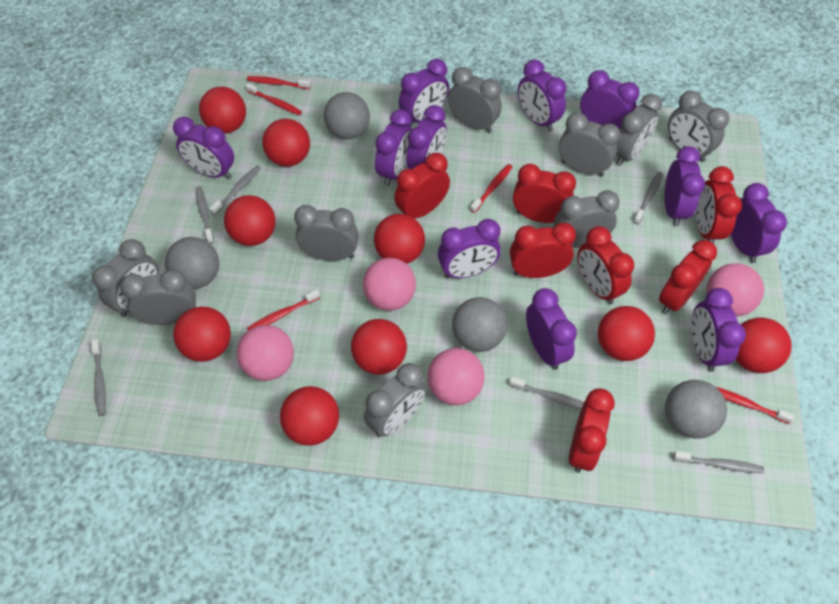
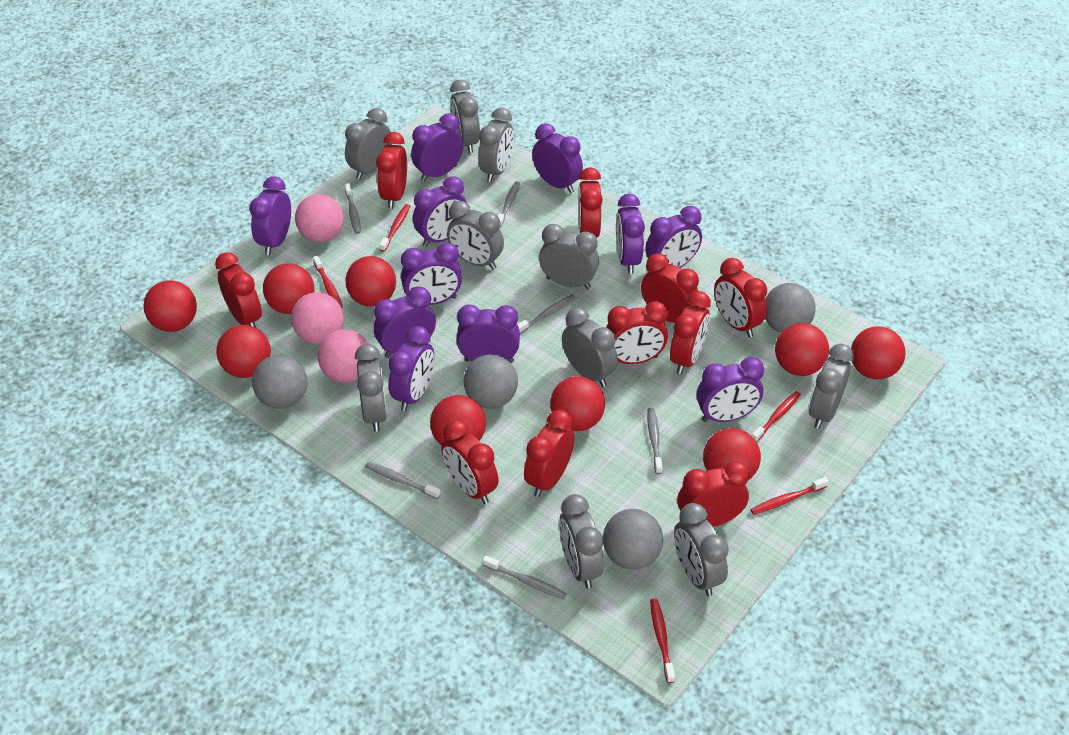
grey clock: 9 -> 10
pink ball: 4 -> 3
red clock: 7 -> 10

